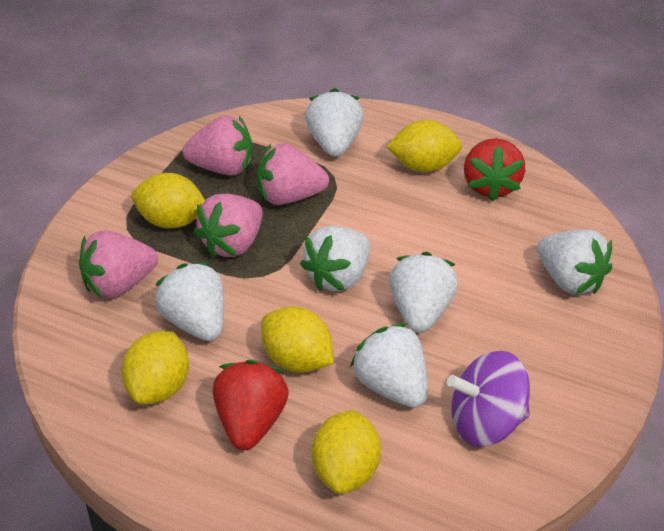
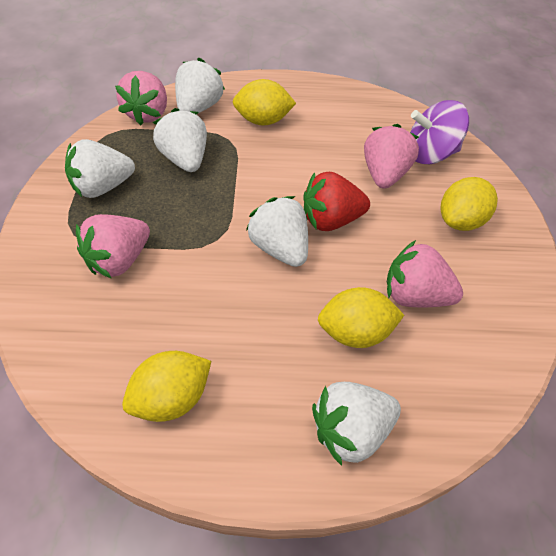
red strawberry: 2 -> 1
white strawberry: 6 -> 5
yellow lemon: 5 -> 4

